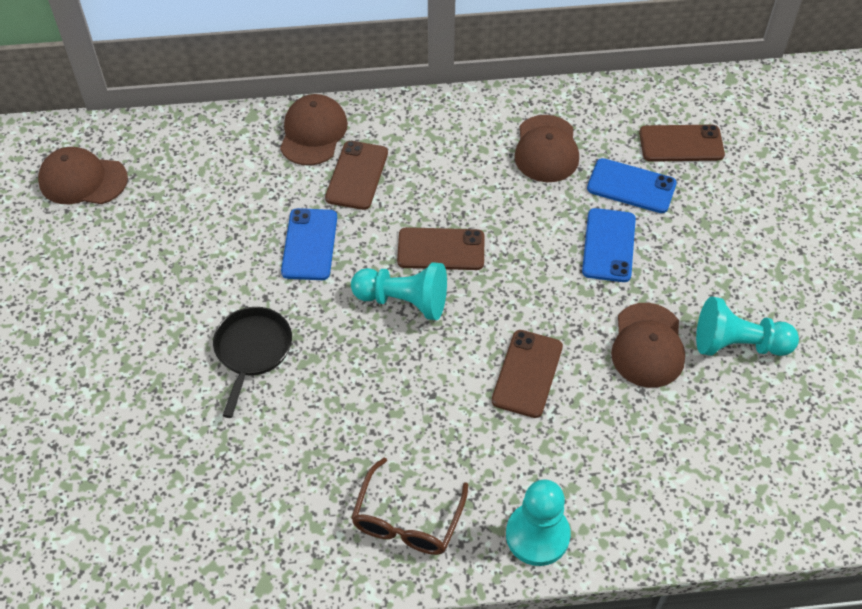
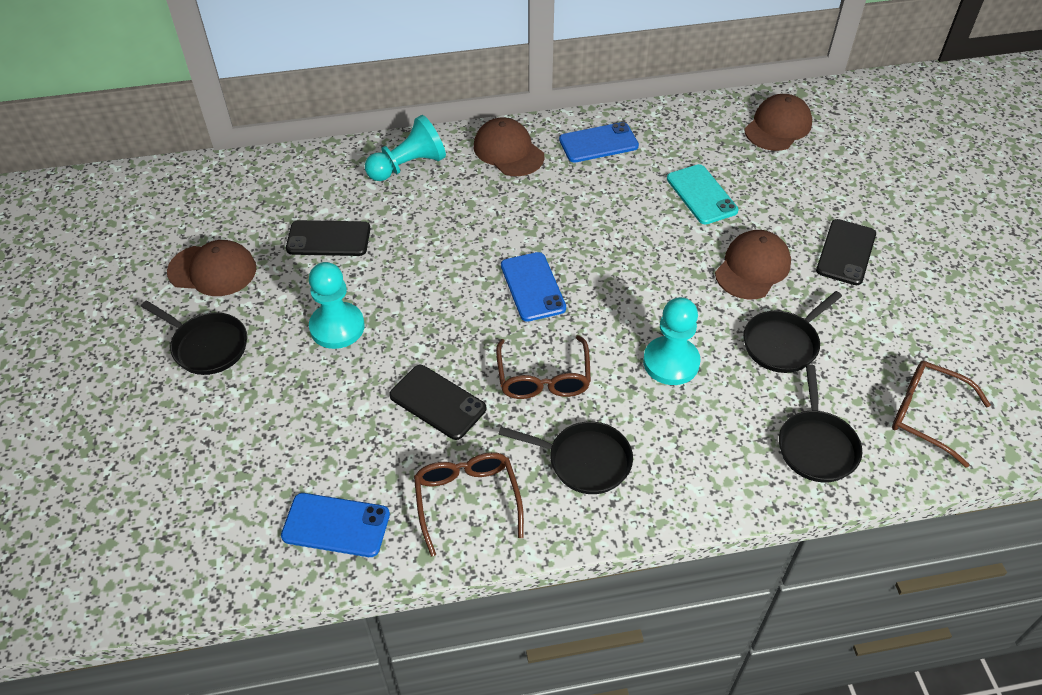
black pan: 1 -> 4
black phone: 0 -> 3
brown glasses: 1 -> 3
brown phone: 4 -> 0
turquoise phone: 0 -> 1

